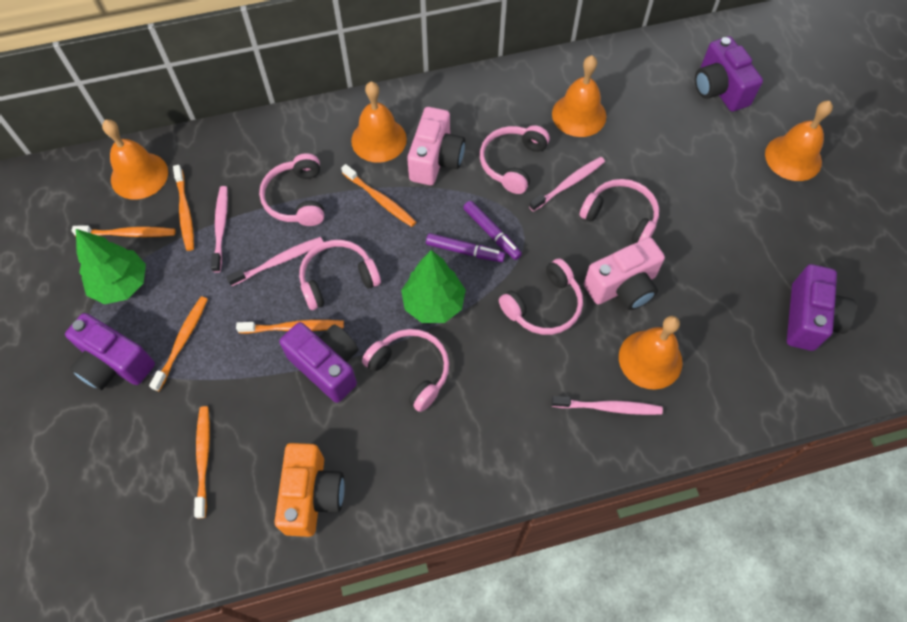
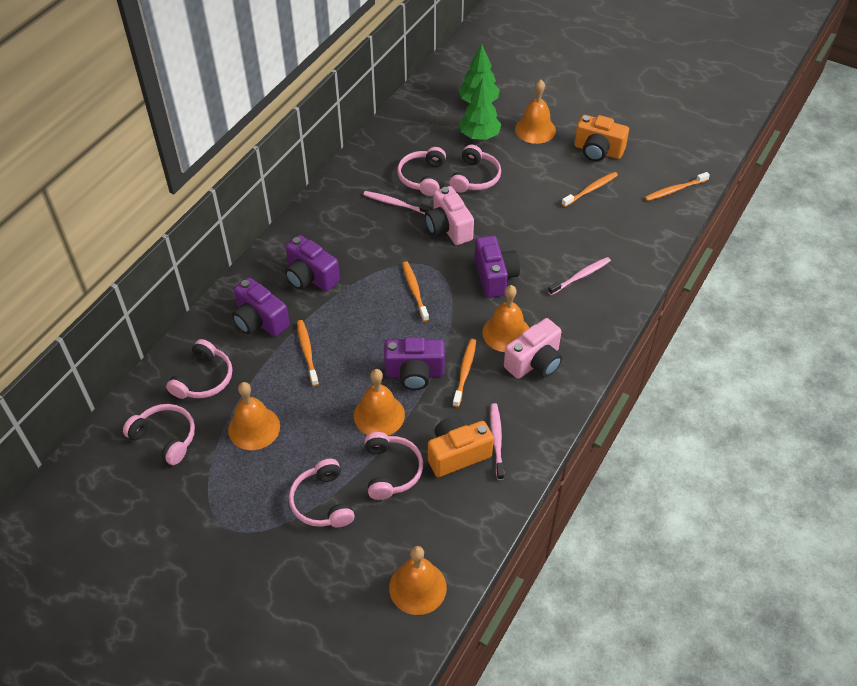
orange camera: 1 -> 2
orange toothbrush: 6 -> 5
pink toothbrush: 4 -> 3
purple marker: 2 -> 0

